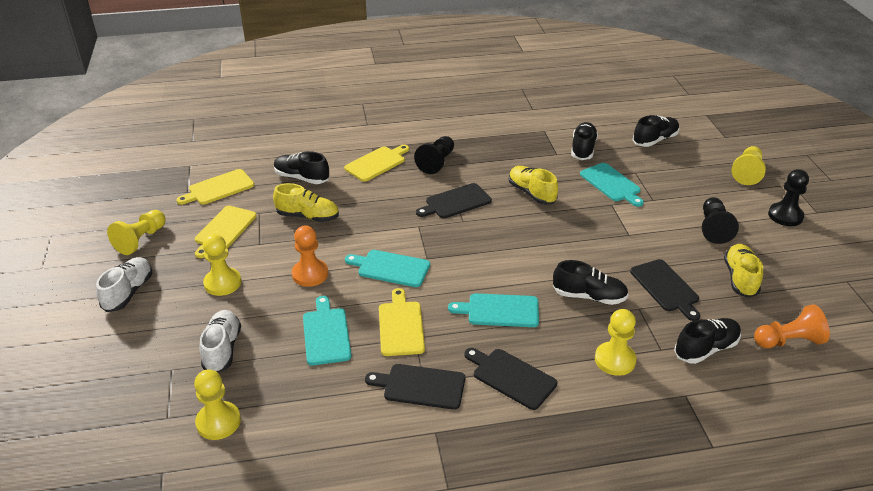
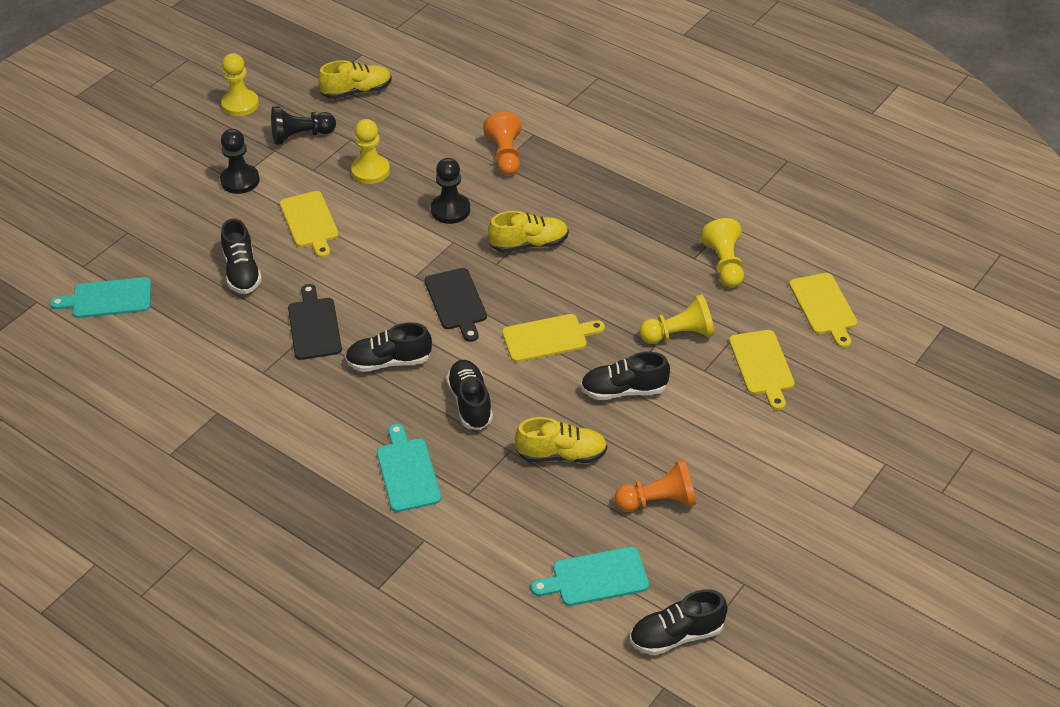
black cutting board: 4 -> 2
turquoise cutting board: 4 -> 3
white shoe: 2 -> 0
yellow pawn: 5 -> 4

